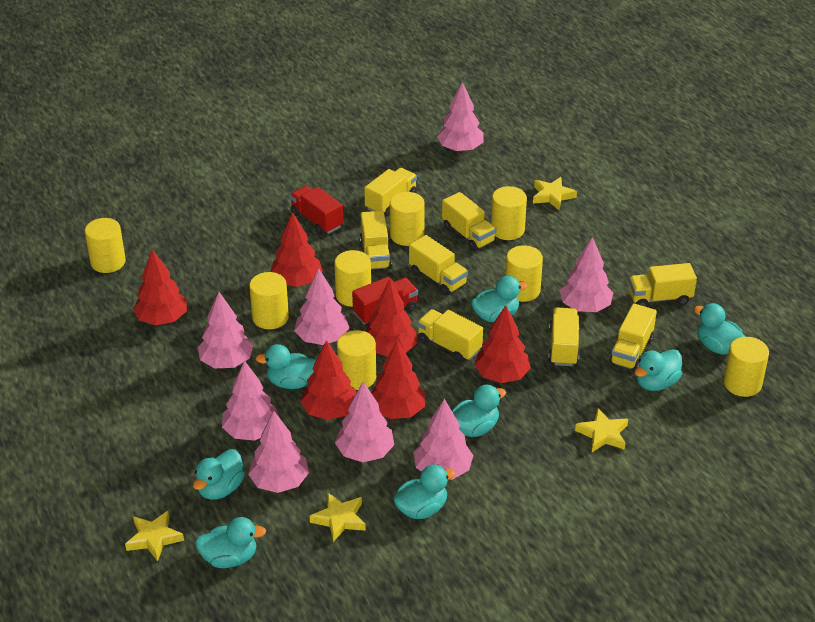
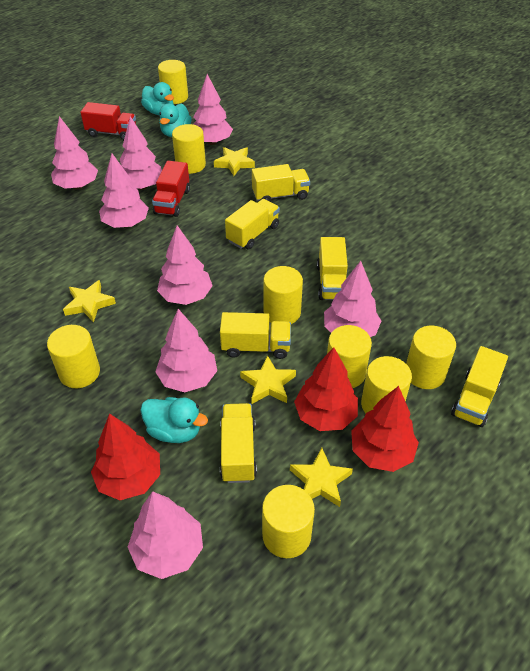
red tree: 6 -> 3
turquoise duck: 8 -> 3
yellow truck: 8 -> 6

